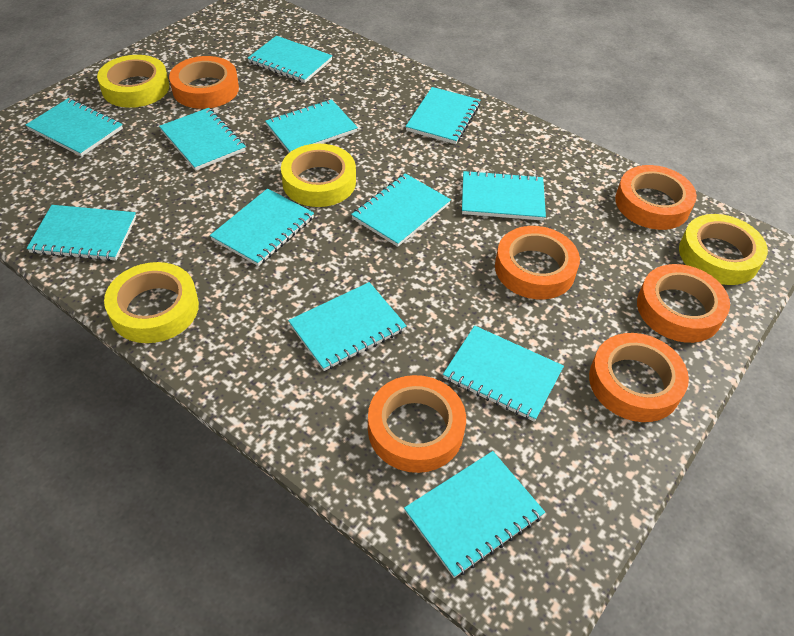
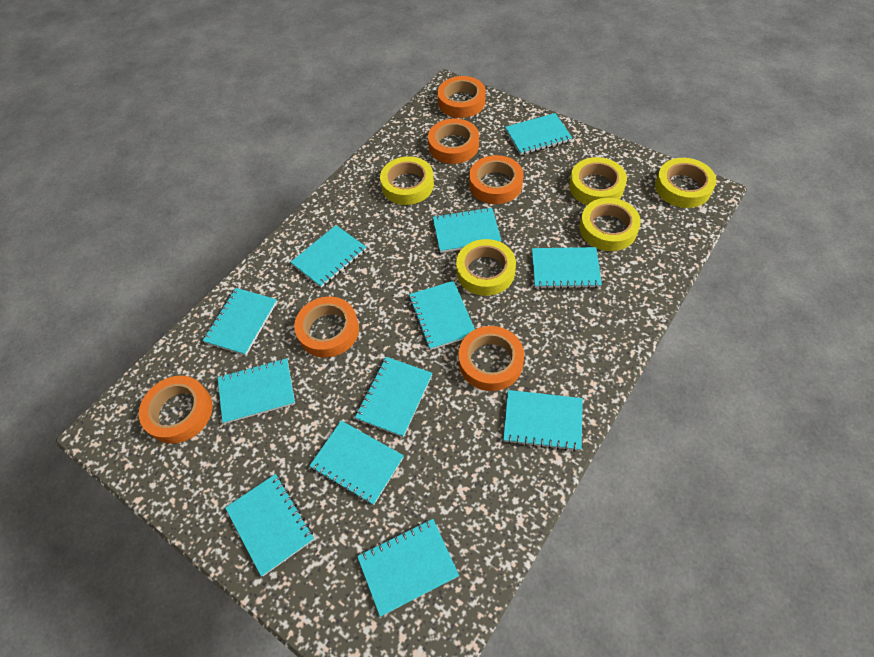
yellow tape: 4 -> 5

